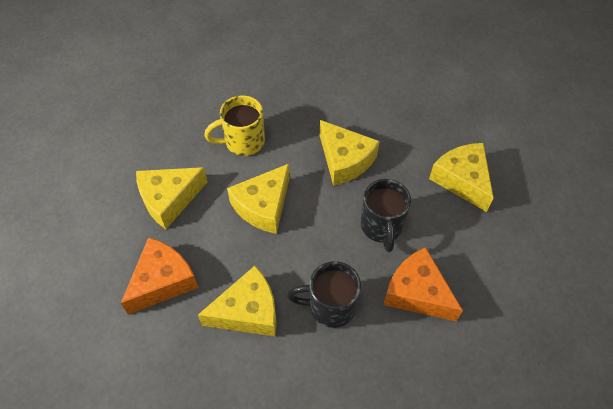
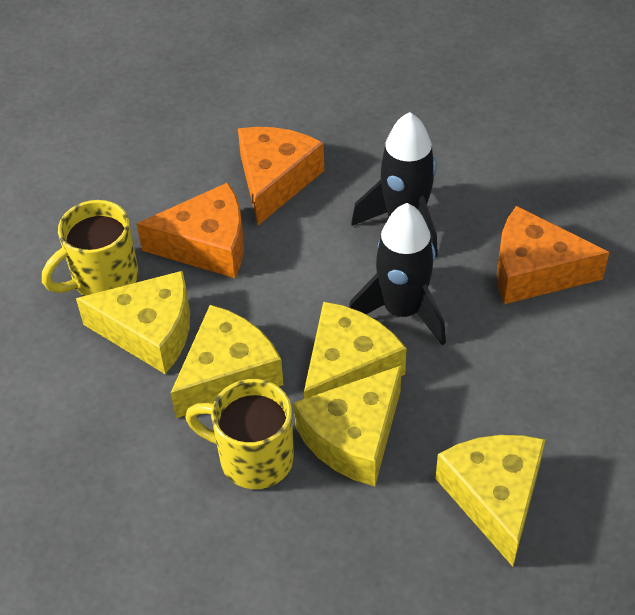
black mug: 2 -> 0
black rocket: 0 -> 2
orange cheese: 2 -> 3
yellow mug: 1 -> 2

